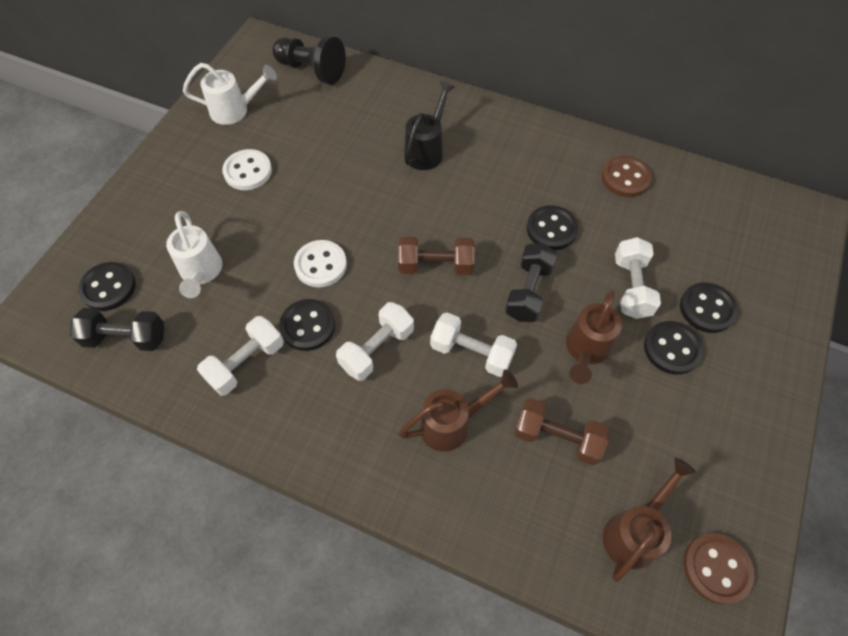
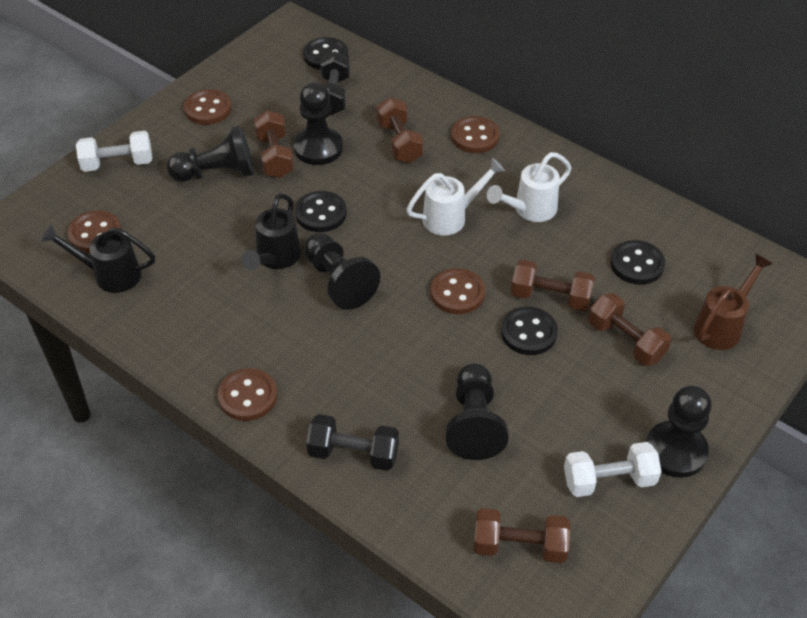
black button: 5 -> 4
black pawn: 1 -> 5
black watering can: 1 -> 2
brown button: 2 -> 5
brown dumbbell: 2 -> 5
brown watering can: 3 -> 1
white button: 2 -> 0
white dumbbell: 4 -> 2

